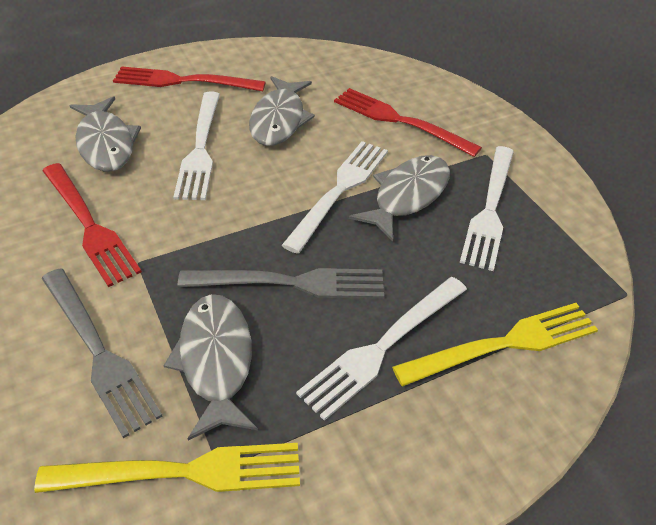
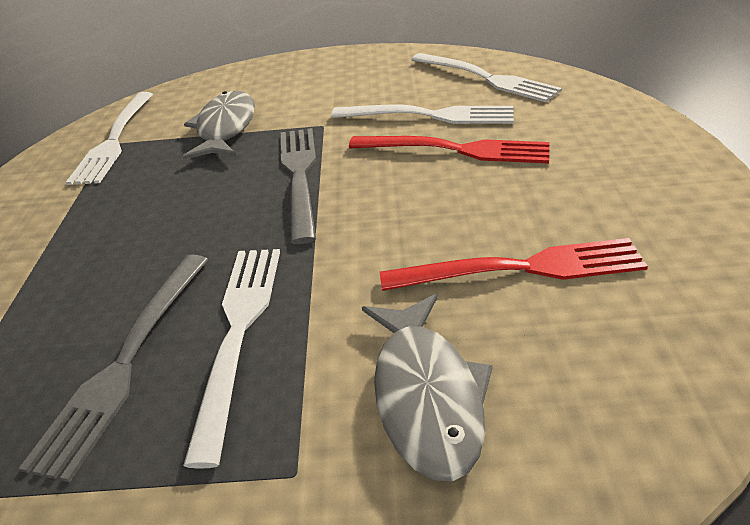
grey fish: 4 -> 2
red fork: 3 -> 2
yellow fork: 2 -> 0

